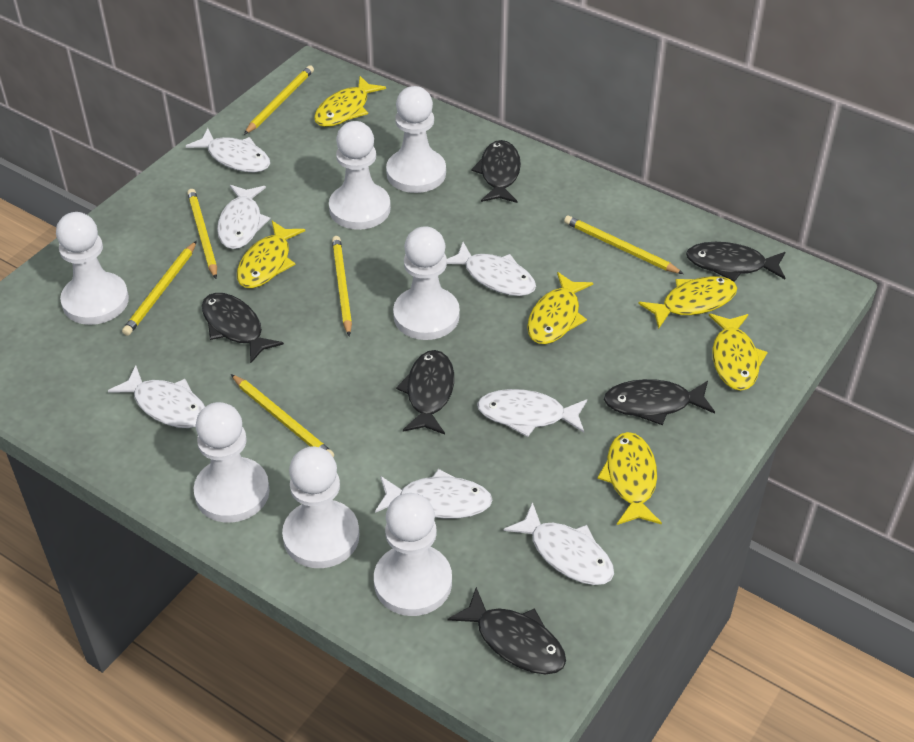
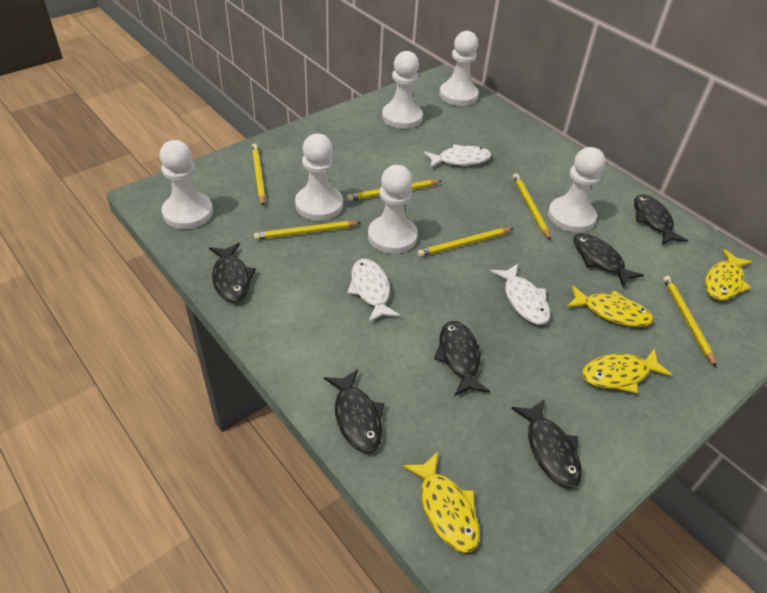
white fish: 7 -> 3
white pawn: 7 -> 6
yellow fish: 6 -> 4

